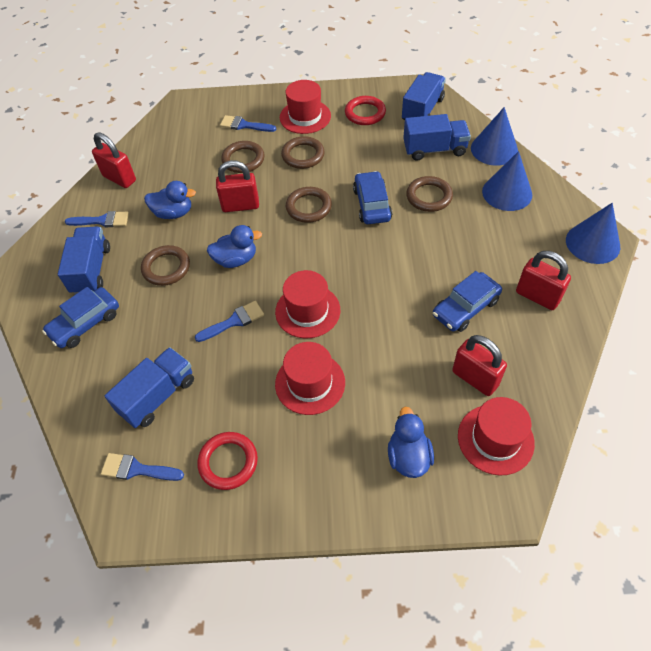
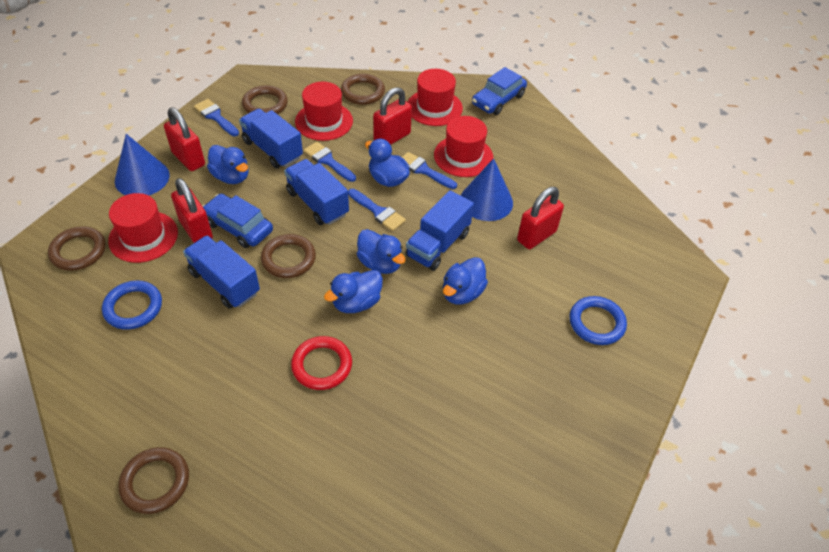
blue car: 3 -> 2
blue cone: 3 -> 2
blue duck: 3 -> 5
blue ring: 0 -> 2
red ring: 2 -> 1

